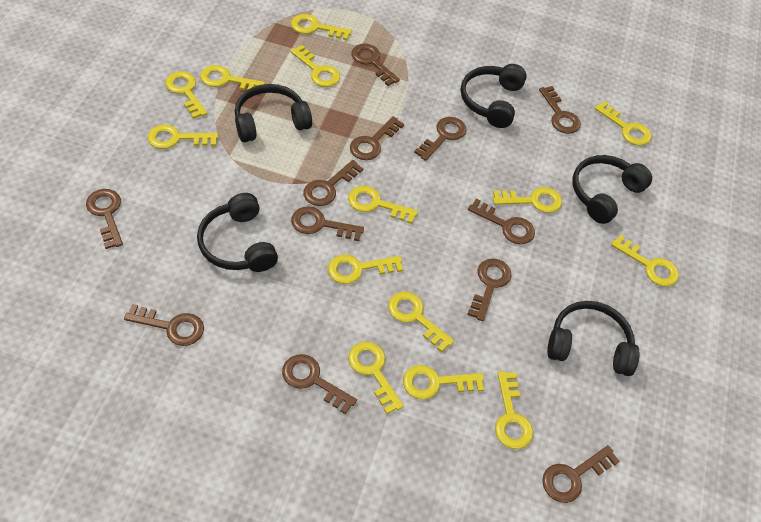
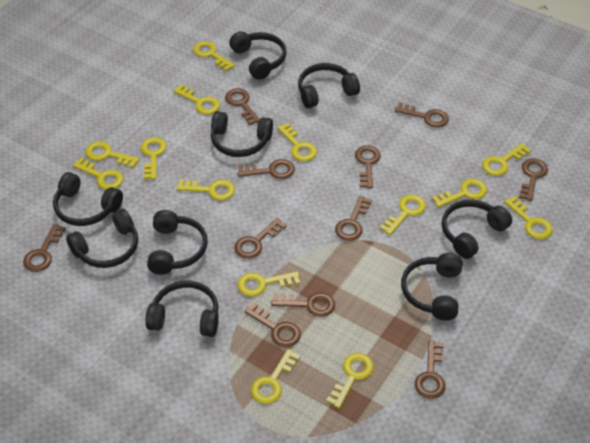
black headphones: 5 -> 9
brown key: 12 -> 11

